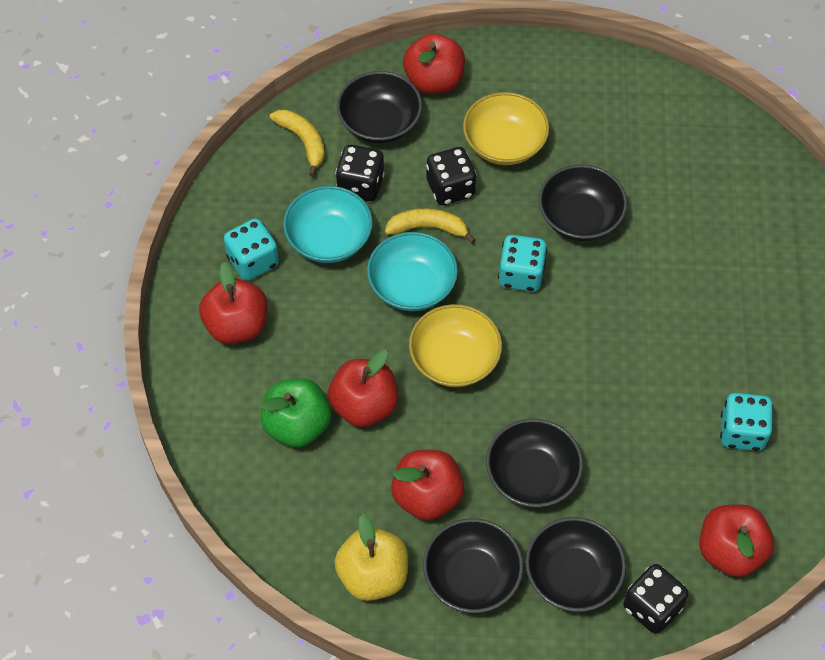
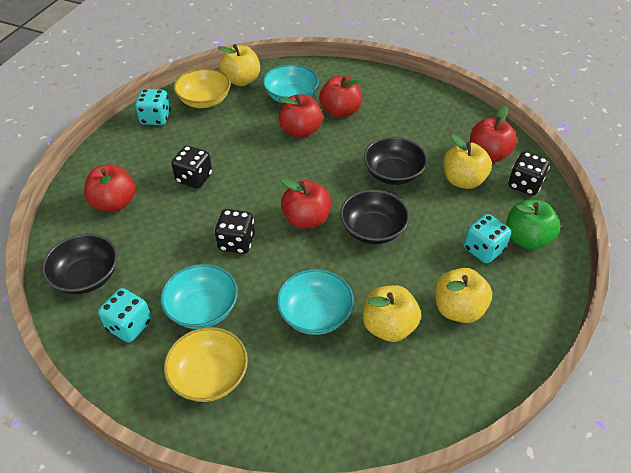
black bowl: 5 -> 3
turquoise bowl: 2 -> 3
yellow apple: 1 -> 4
yellow banana: 2 -> 0

